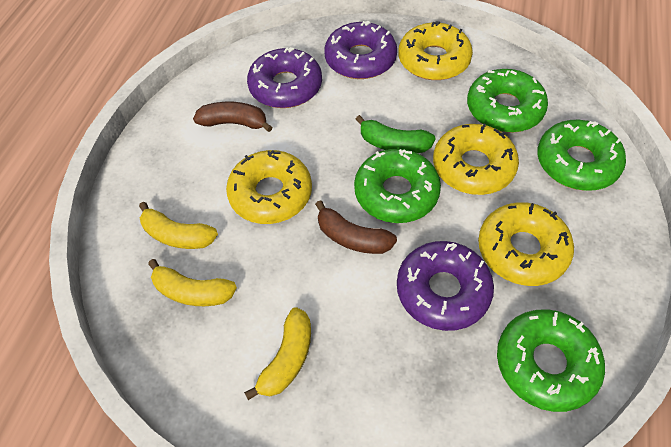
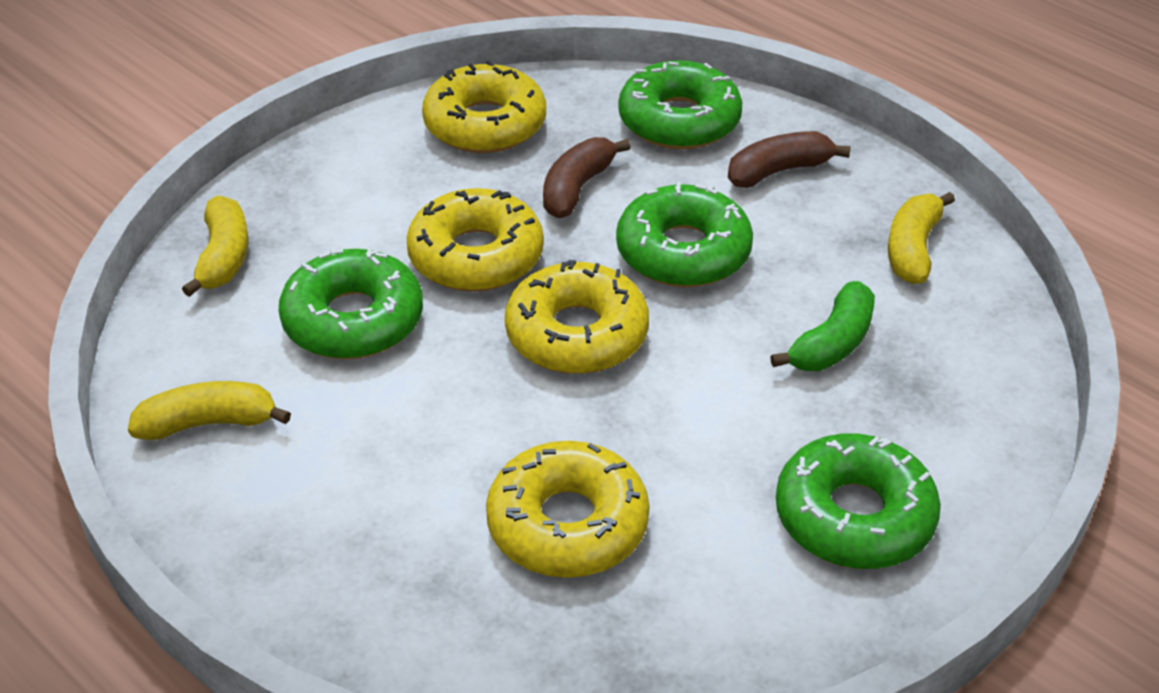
purple donut: 3 -> 0

